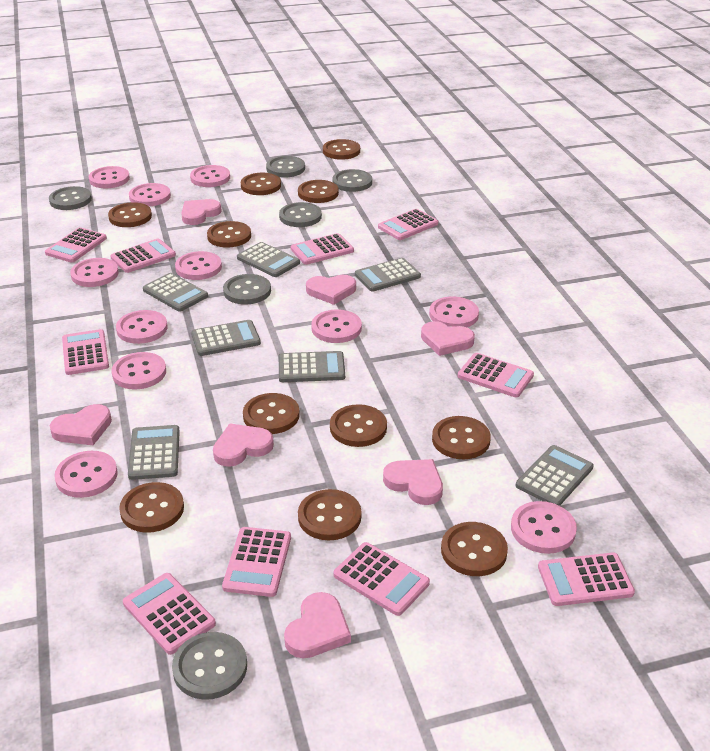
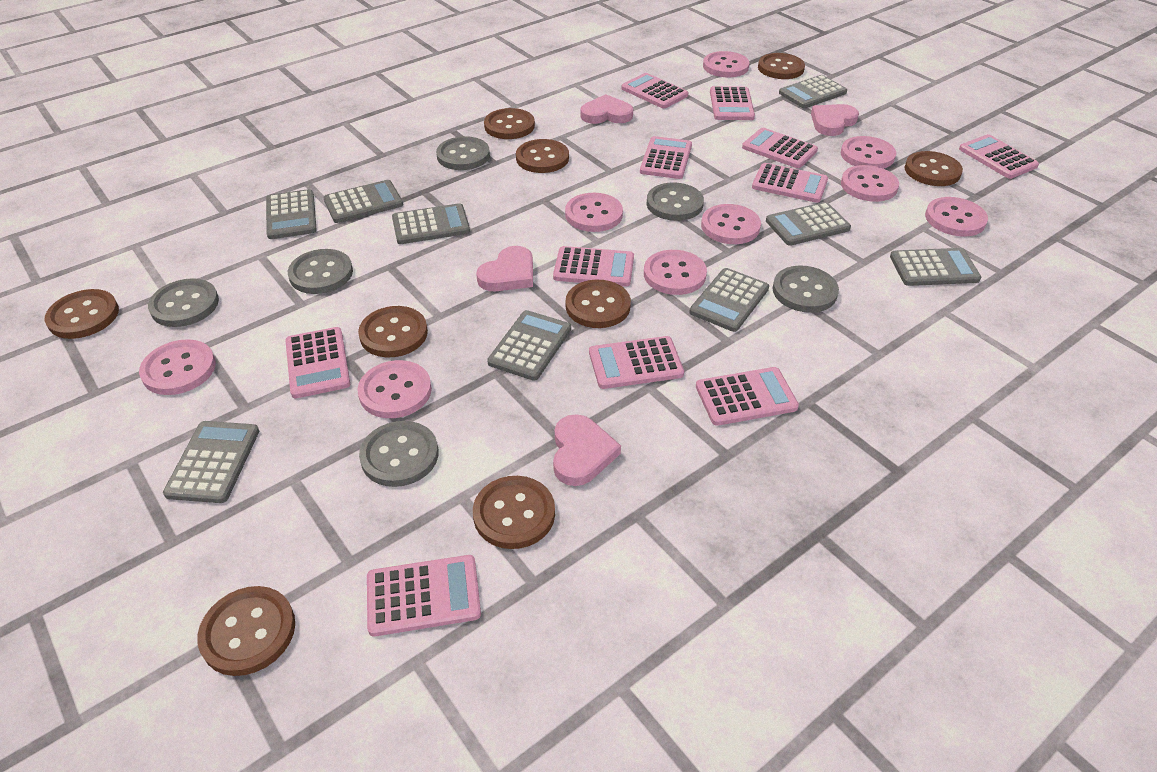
brown button: 11 -> 9
grey calculator: 7 -> 9
pink button: 11 -> 9
pink calculator: 10 -> 11
pink heart: 7 -> 4

